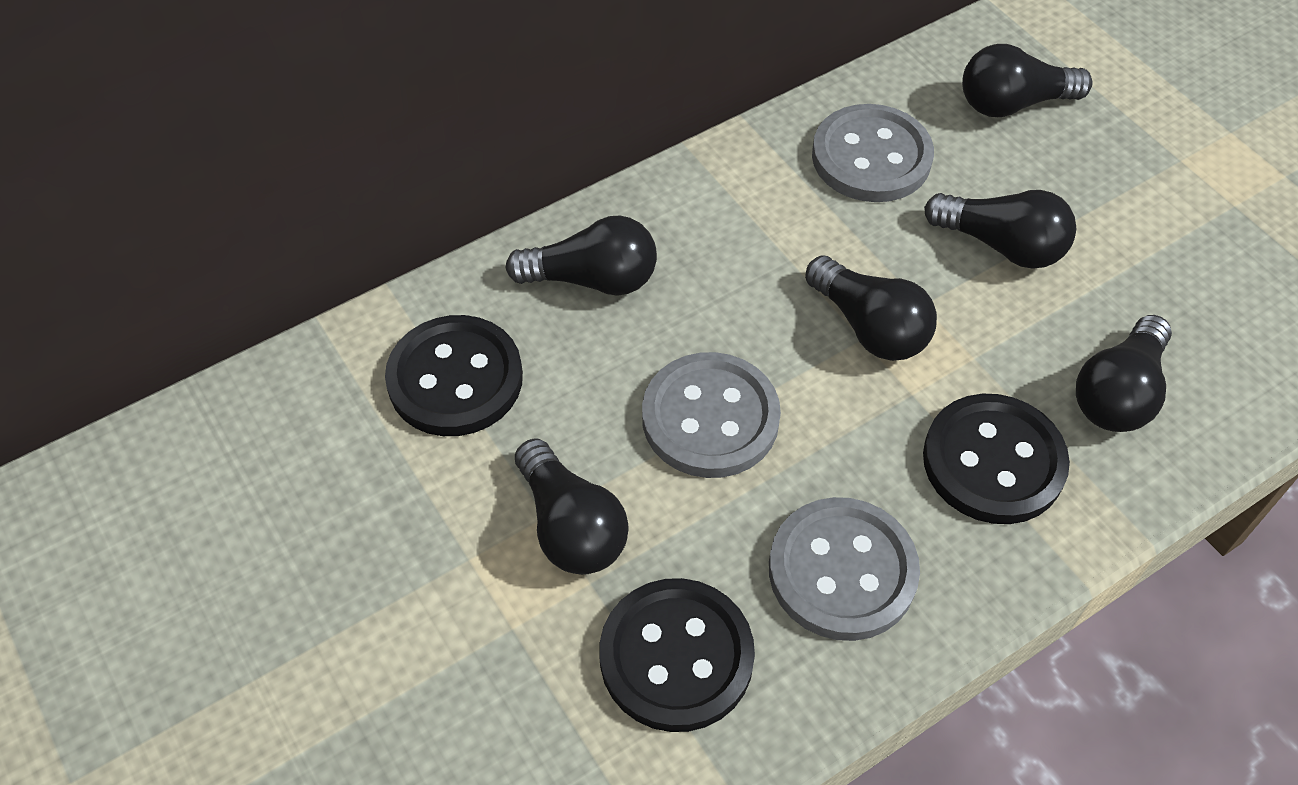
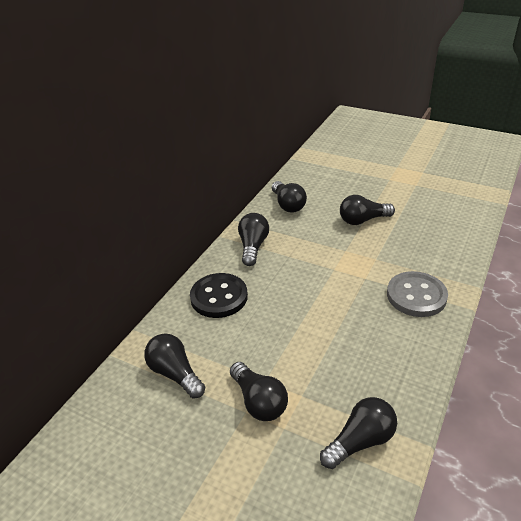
black button: 3 -> 1
grey button: 3 -> 1

